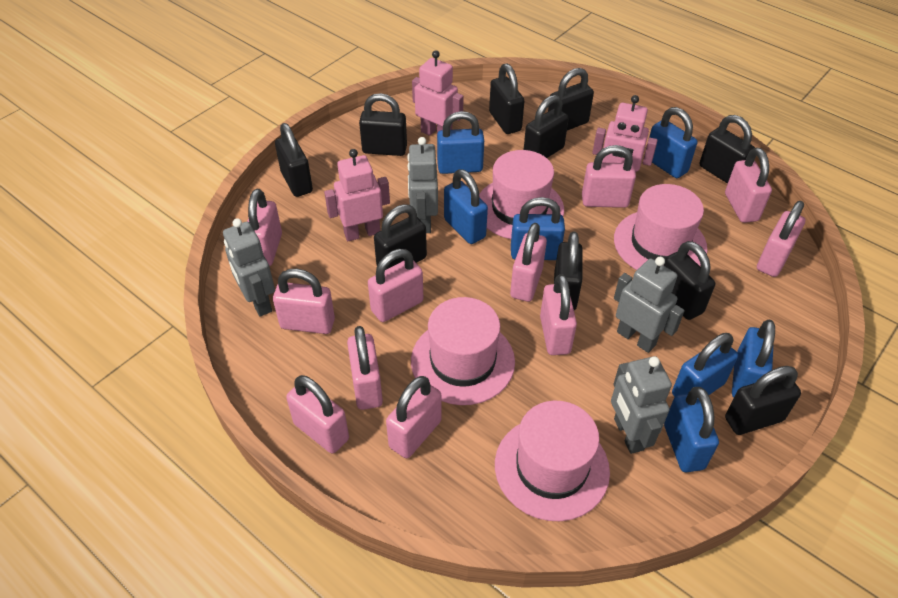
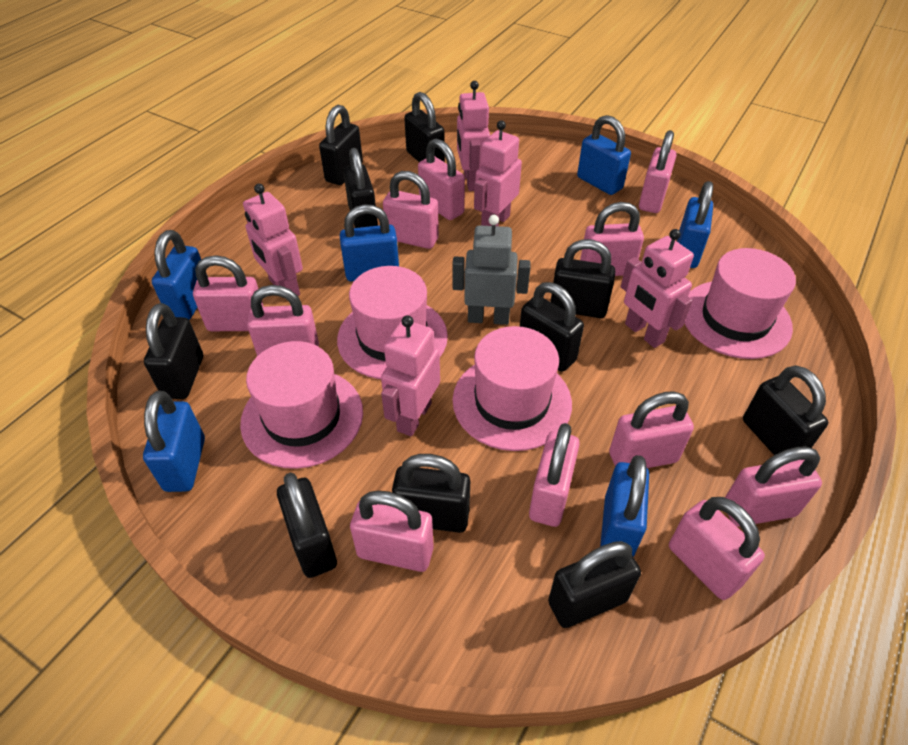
blue padlock: 7 -> 6
grey robot: 4 -> 1
pink robot: 3 -> 5

